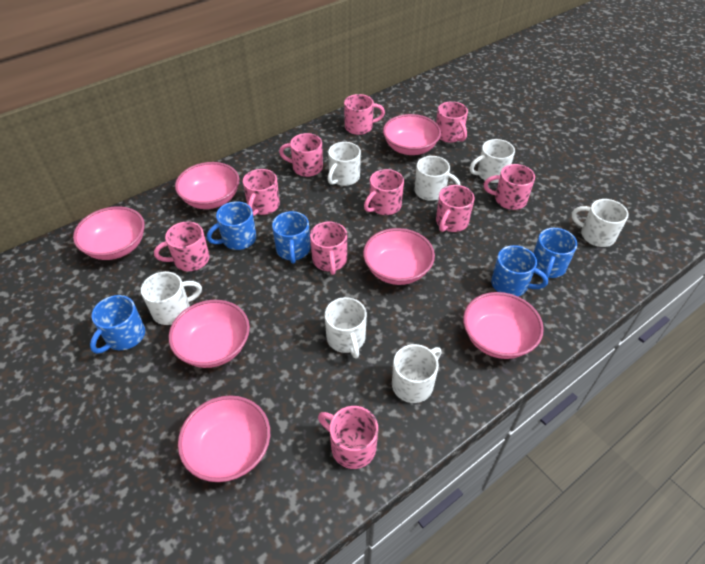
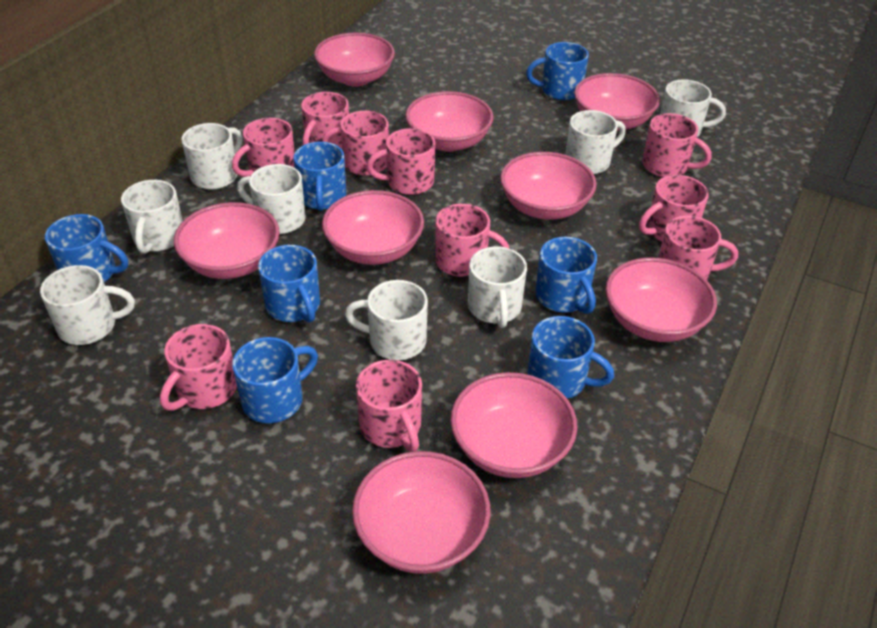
blue mug: 5 -> 7
pink bowl: 7 -> 9
white mug: 7 -> 8

